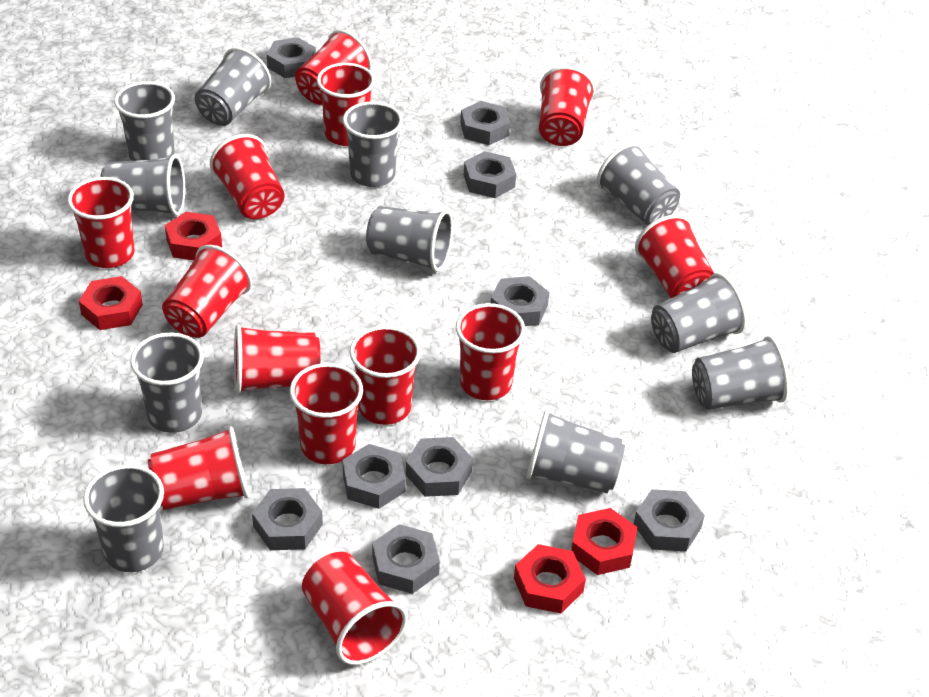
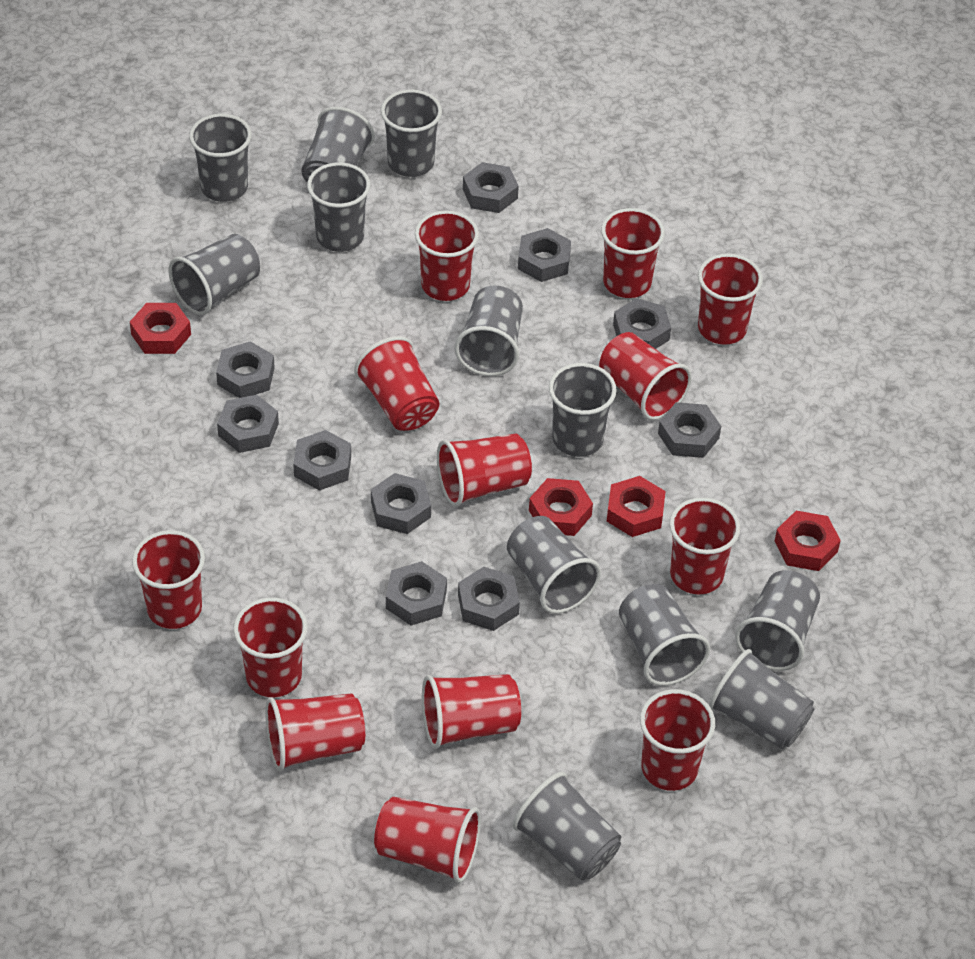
grey cup: 11 -> 12
grey nut: 9 -> 10

